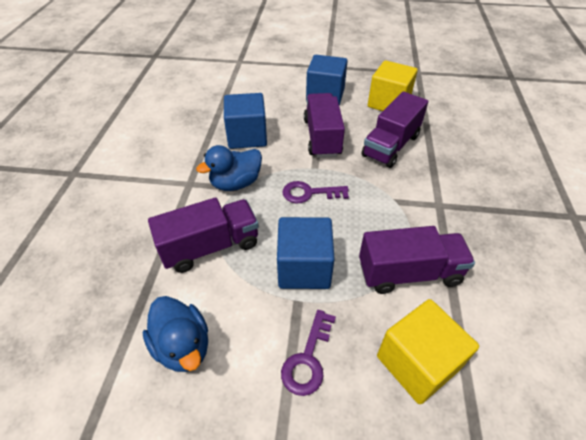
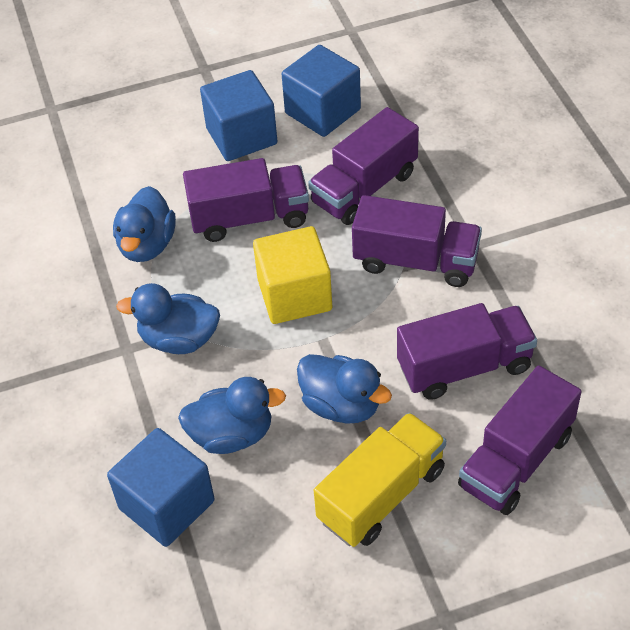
blue duck: 2 -> 4
purple key: 2 -> 0
purple truck: 4 -> 5
yellow cube: 2 -> 1
yellow truck: 0 -> 1

